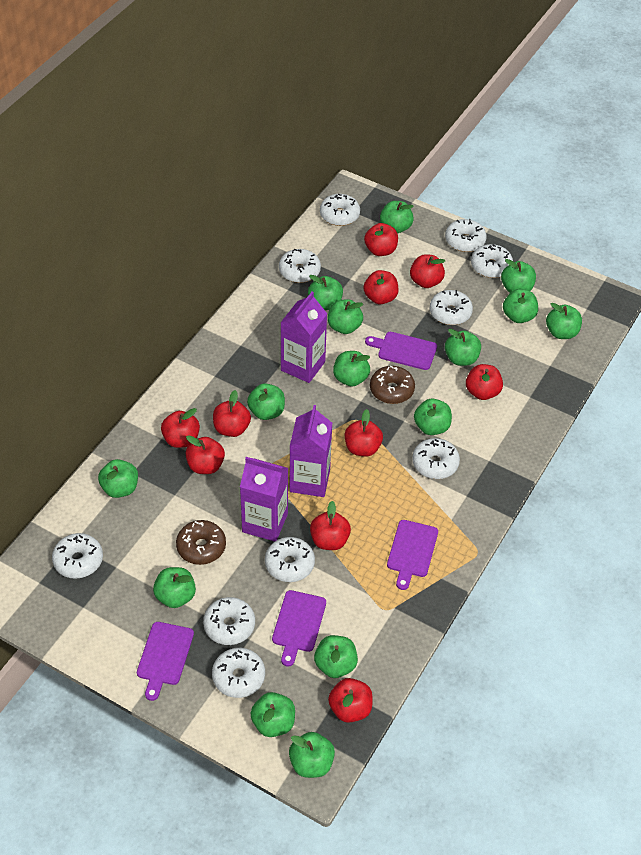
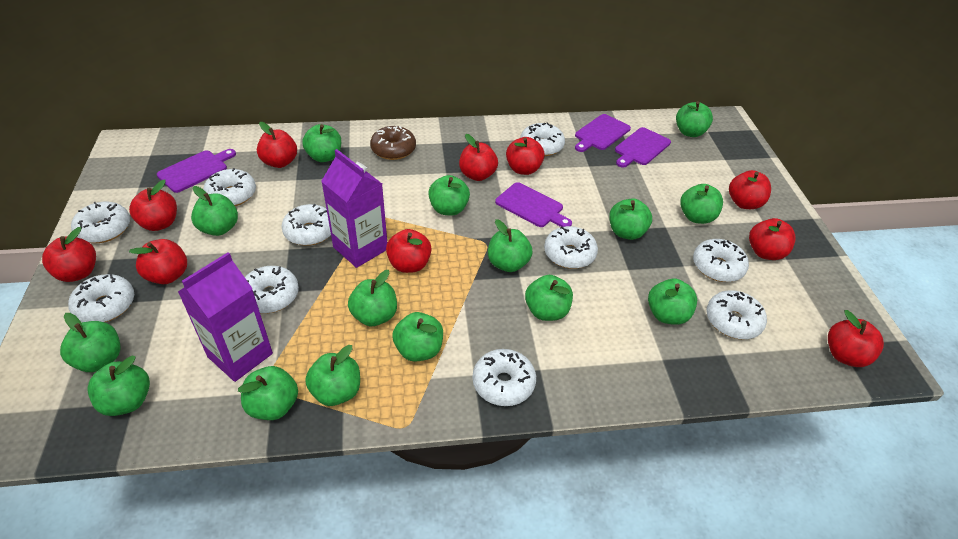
brown donut: 2 -> 1
purple carton: 3 -> 2

